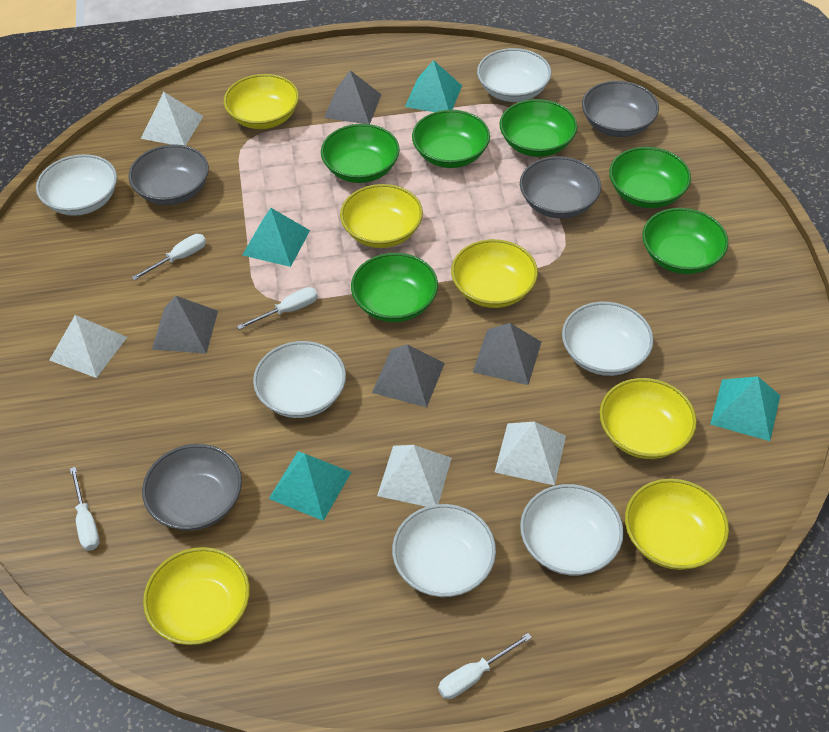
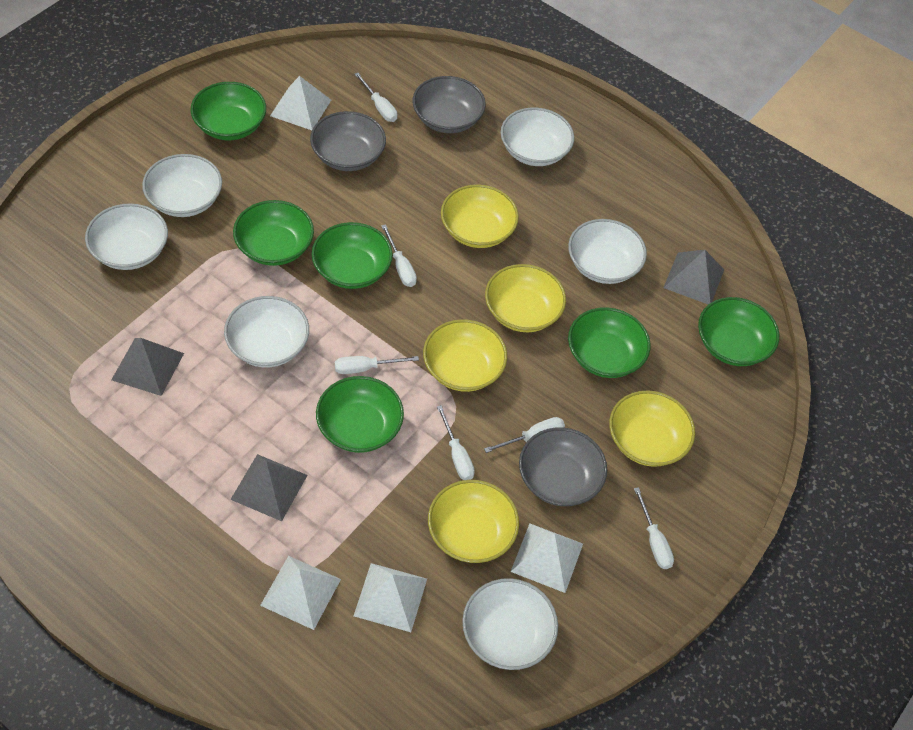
grey bowl: 4 -> 3
grey pyramid: 4 -> 3
turquoise pyramid: 4 -> 0
white screwdriver: 4 -> 6
yellow bowl: 6 -> 5

